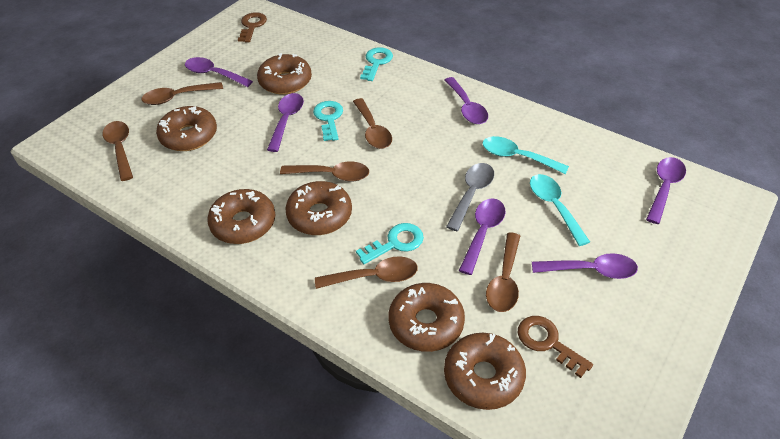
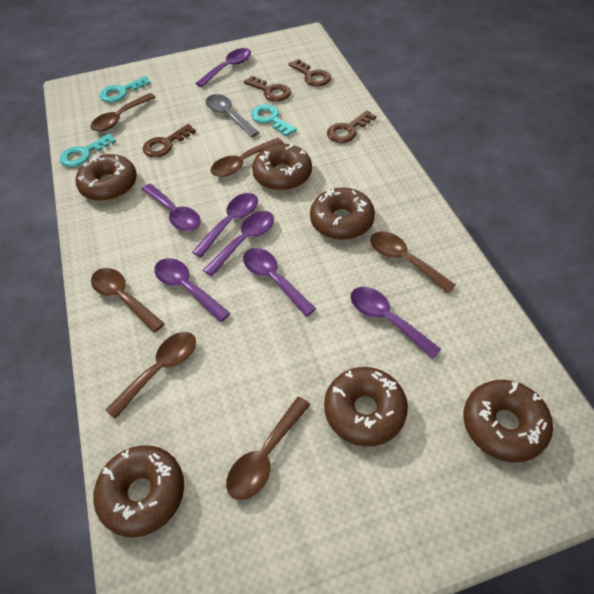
brown key: 2 -> 4
purple spoon: 6 -> 7
turquoise spoon: 2 -> 0

